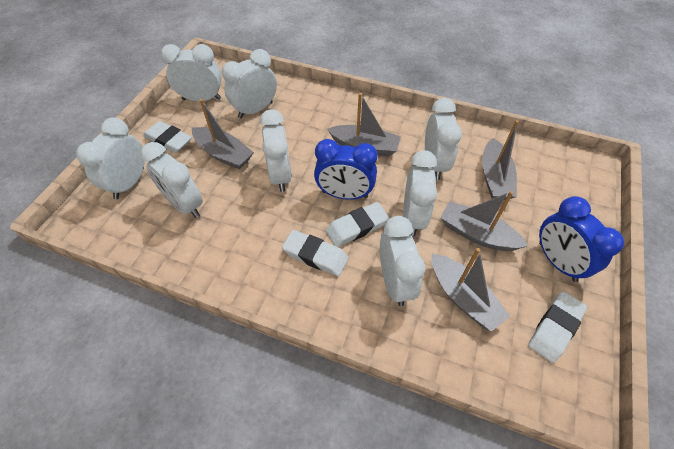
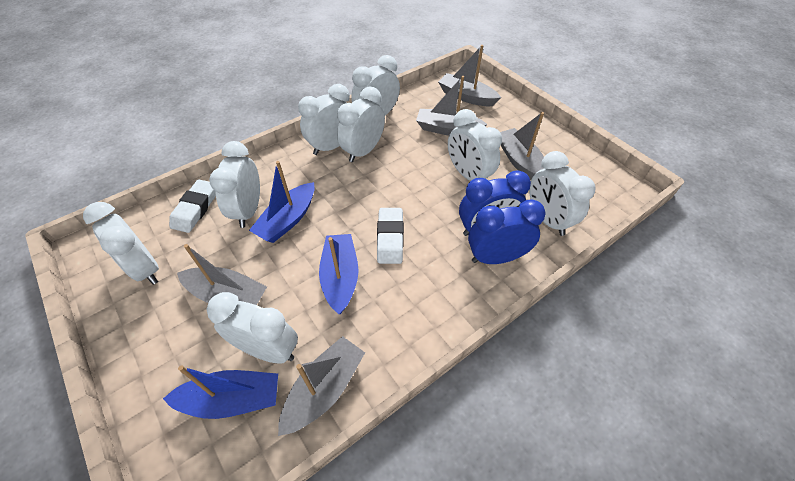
blue boat: 0 -> 3
white eraser: 4 -> 2

